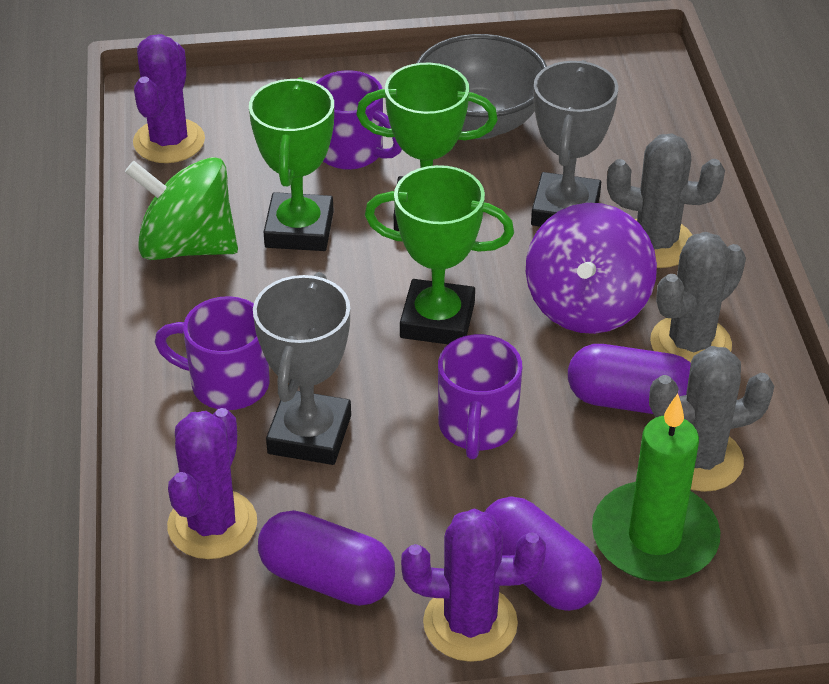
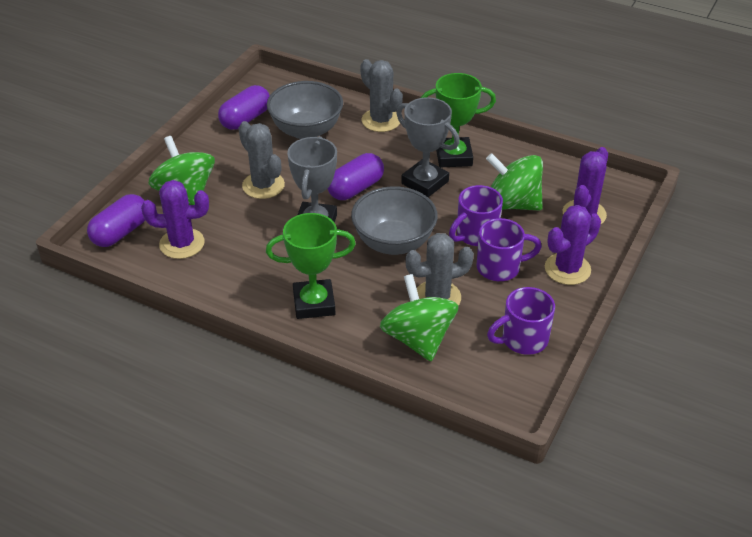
green candle: 1 -> 0
green spinning top: 1 -> 3
green trophy: 3 -> 2
grey bowl: 1 -> 2
purple spinning top: 1 -> 0

